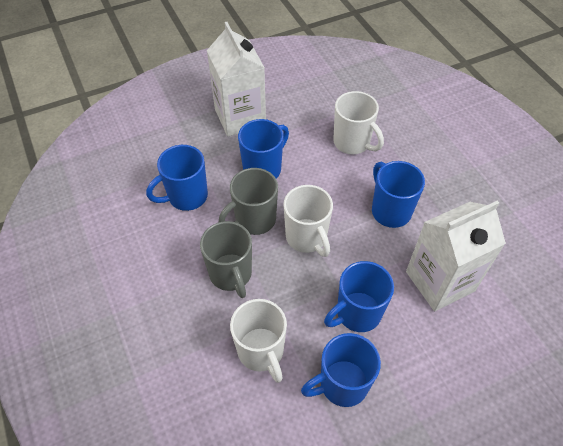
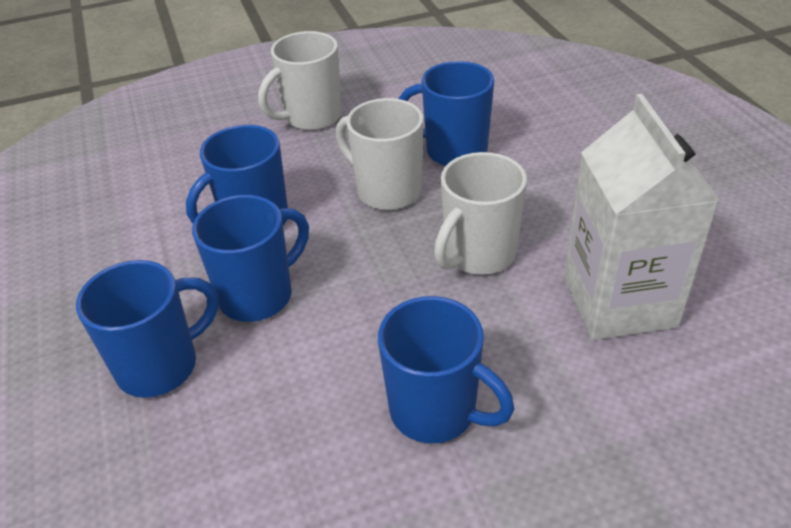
grey mug: 2 -> 0
white carton: 2 -> 1

